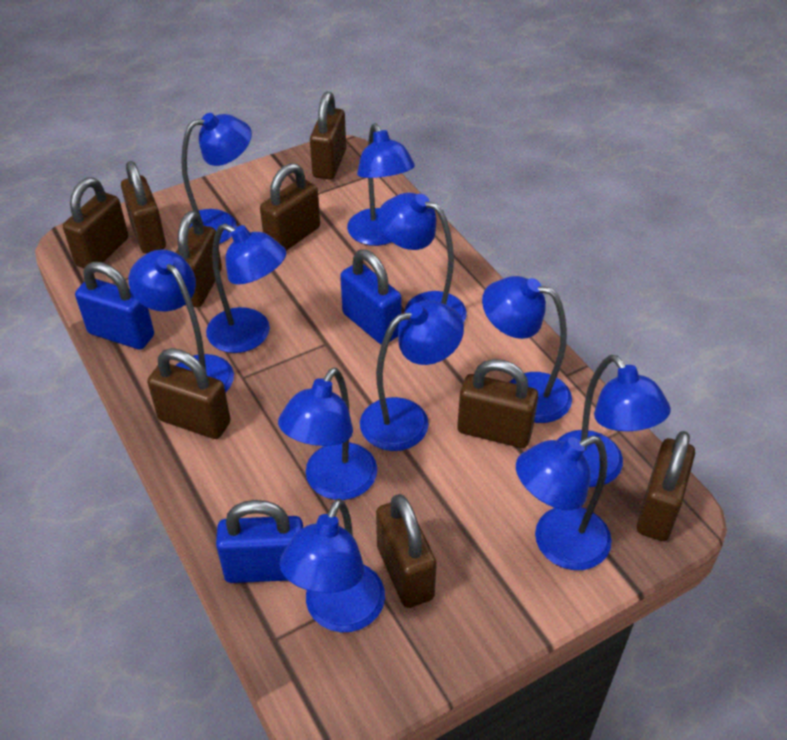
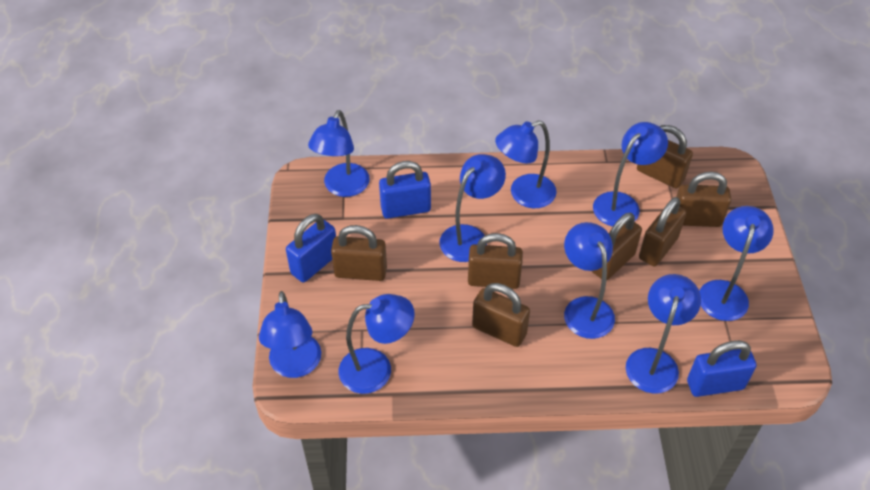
blue lamp: 11 -> 9
brown padlock: 9 -> 7

